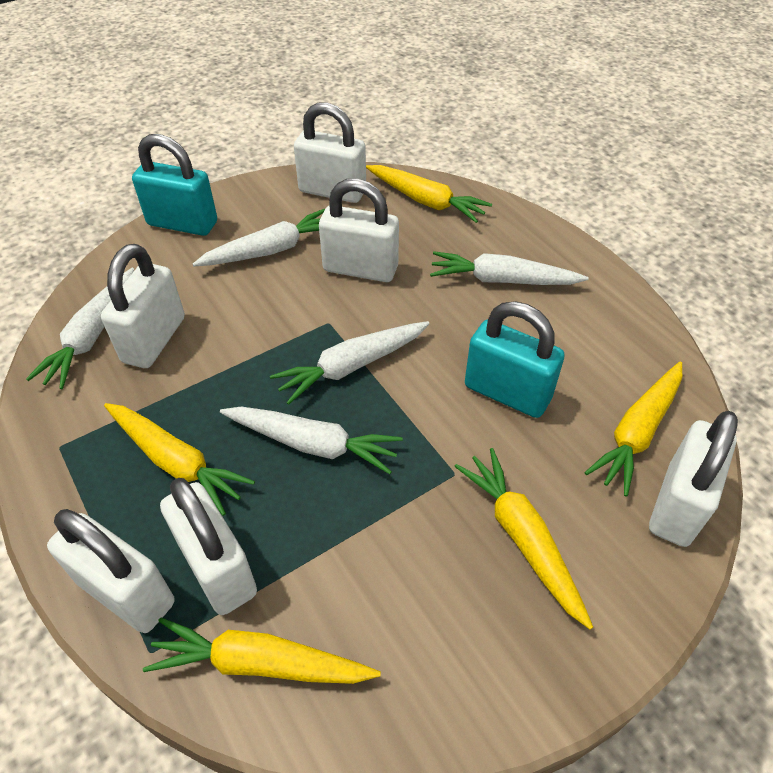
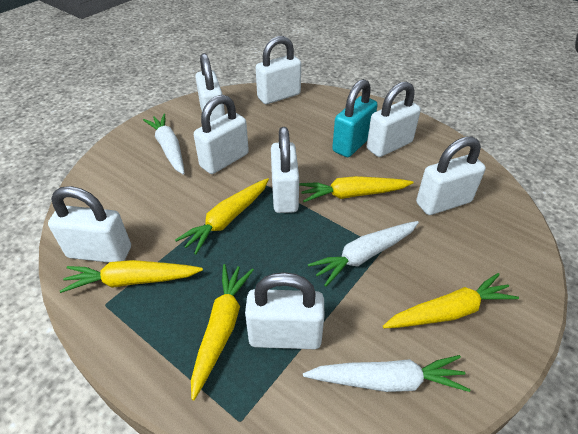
turquoise padlock: 2 -> 1
white carrot: 5 -> 3
white padlock: 6 -> 8

